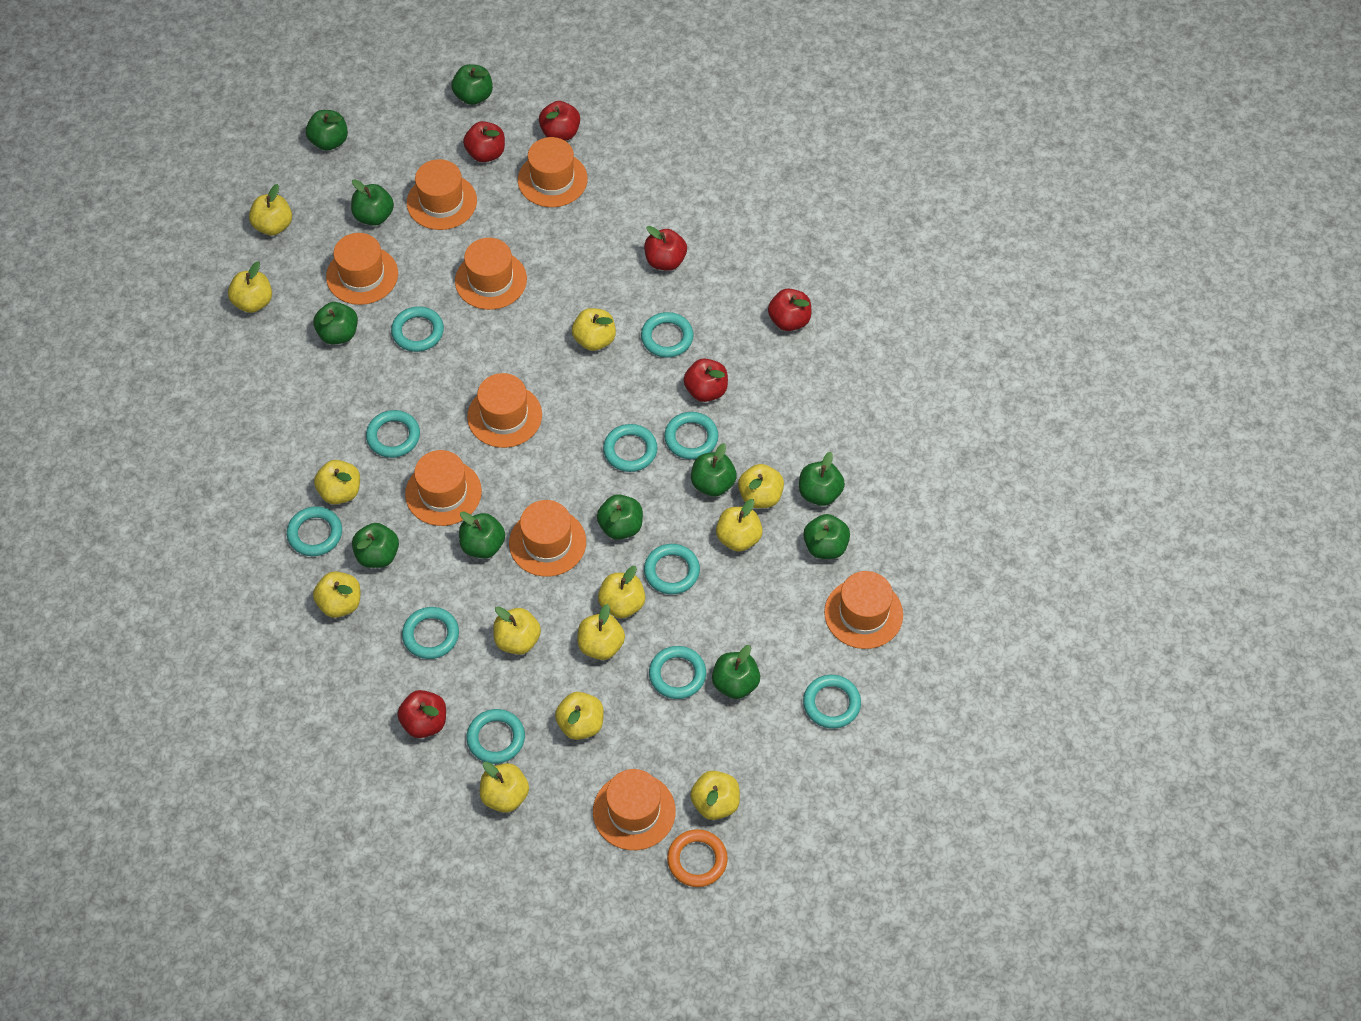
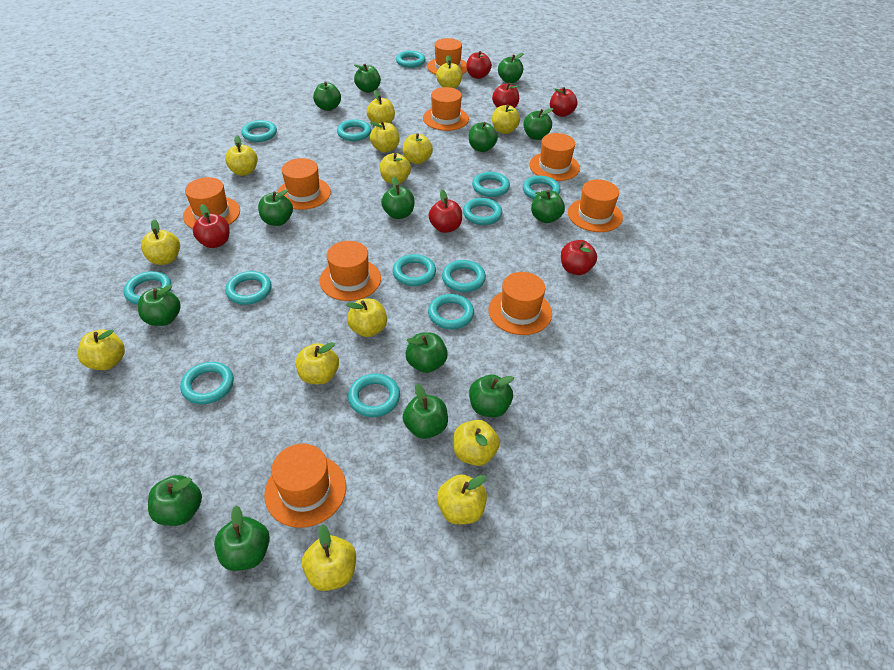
green apple: 11 -> 14
orange ring: 1 -> 0
turquoise ring: 11 -> 13
yellow apple: 13 -> 14

